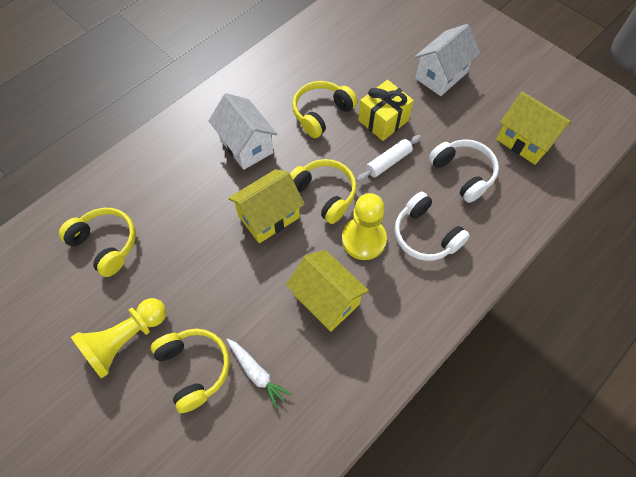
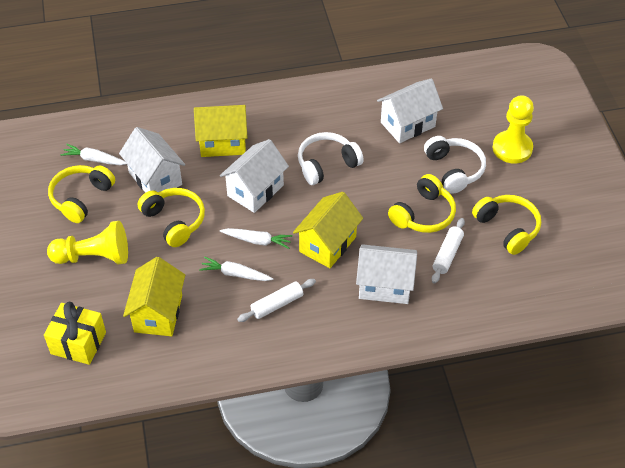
white carrot: 1 -> 3
white house: 2 -> 4
white rolling pin: 1 -> 2

